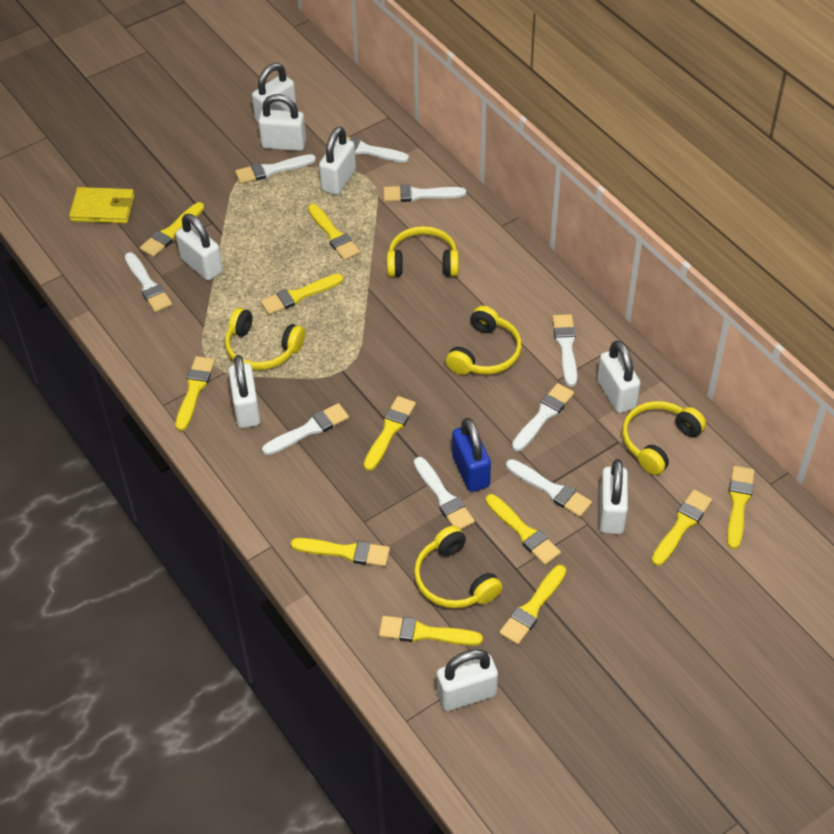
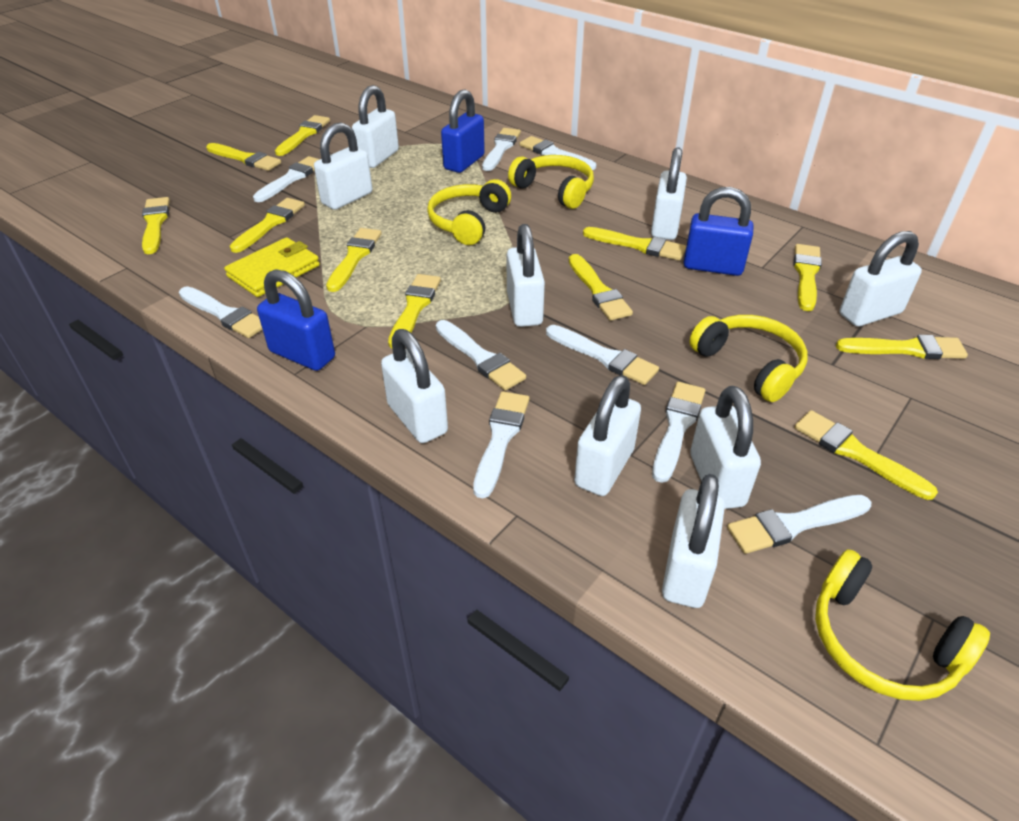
blue padlock: 1 -> 3
white padlock: 8 -> 9
yellow headphones: 5 -> 4

